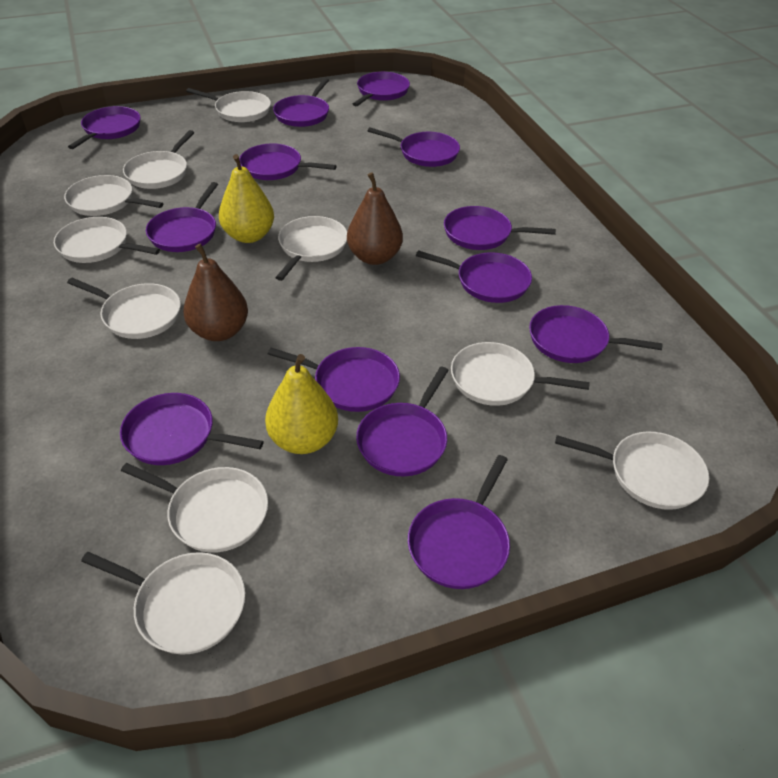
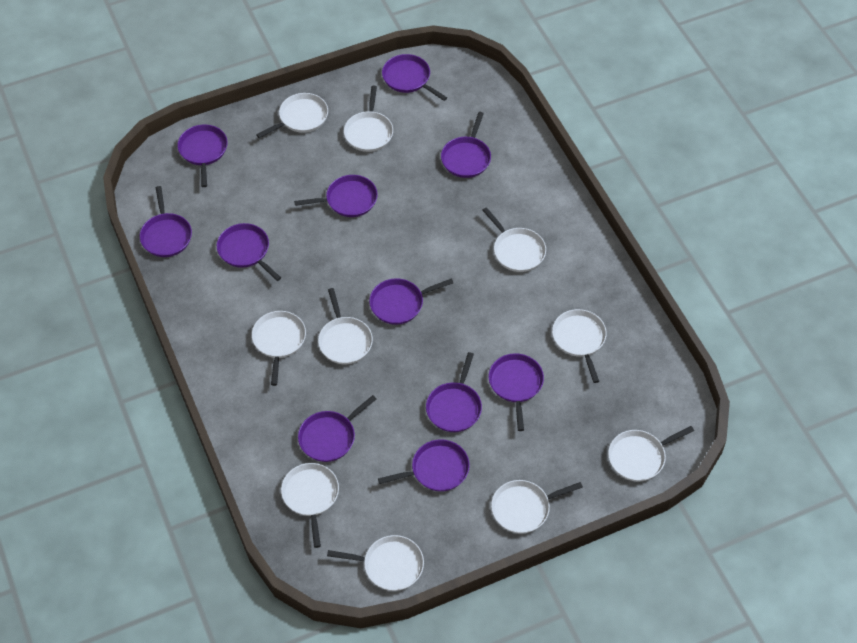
brown pear: 2 -> 0
purple pan: 13 -> 11
yellow pear: 2 -> 0

